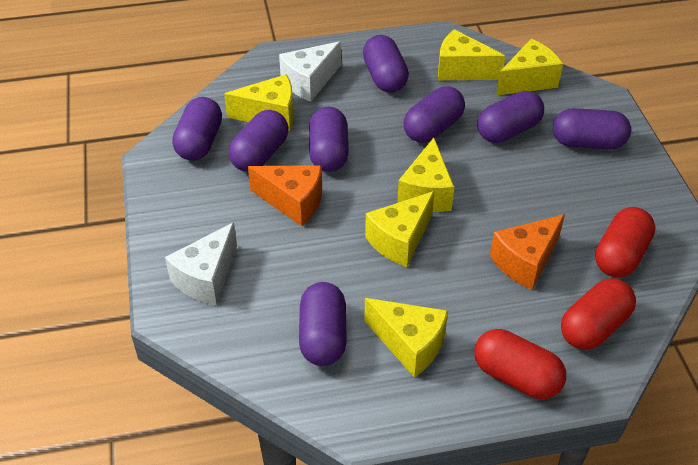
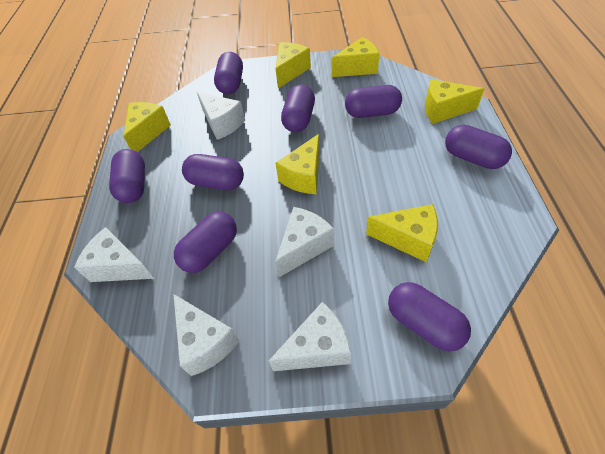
orange cheese: 2 -> 0
red capsule: 3 -> 0
white cheese: 2 -> 5

